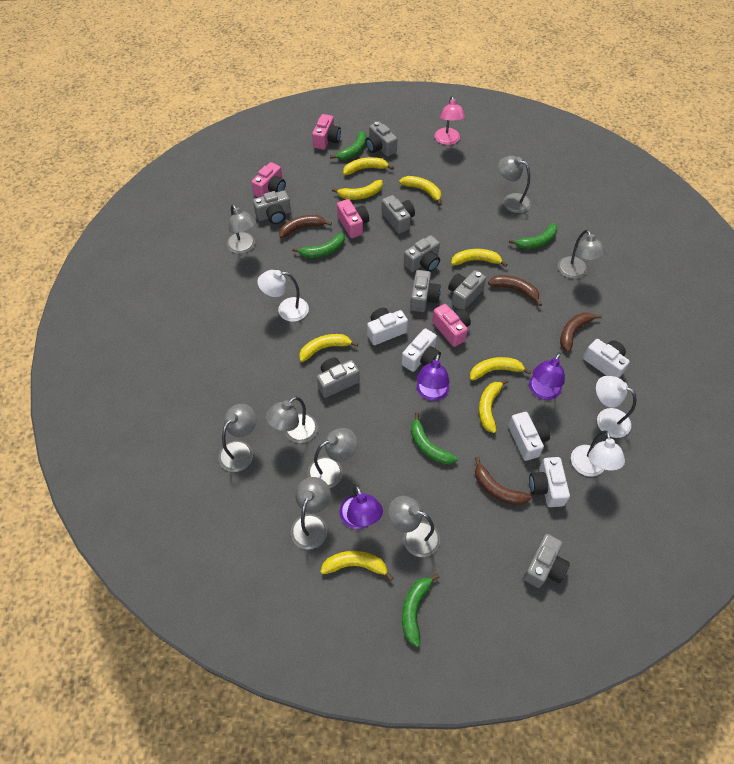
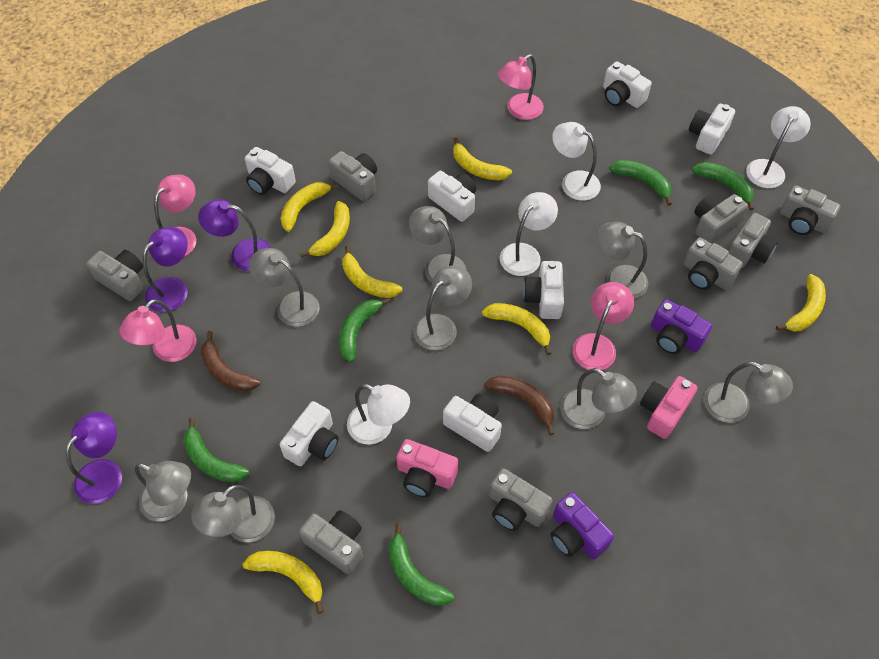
brown banana: 4 -> 2
pink camera: 4 -> 2
pink lamp: 1 -> 4
purple camera: 0 -> 2
white camera: 5 -> 7
white lamp: 3 -> 4
yellow banana: 8 -> 7

